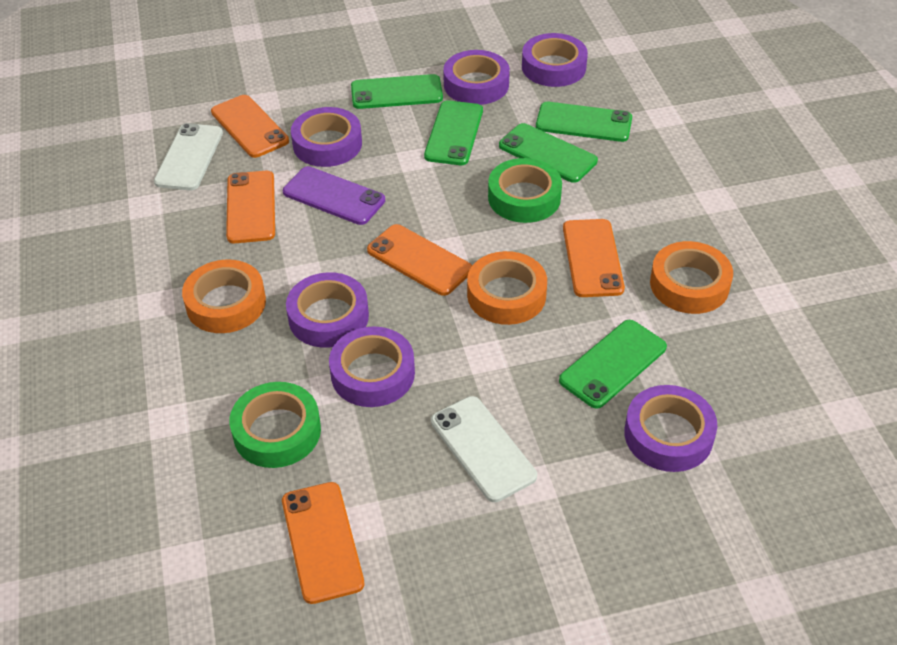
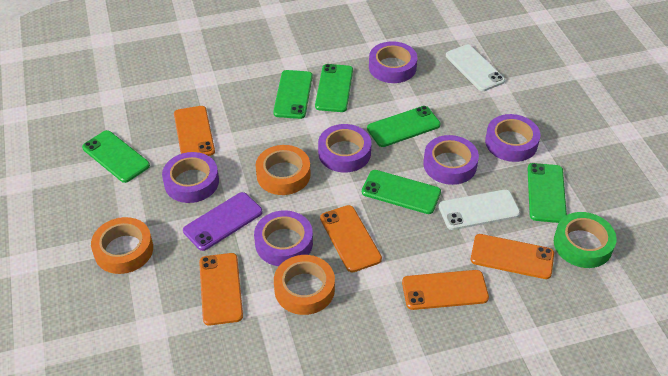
green phone: 5 -> 6
green tape: 2 -> 1

